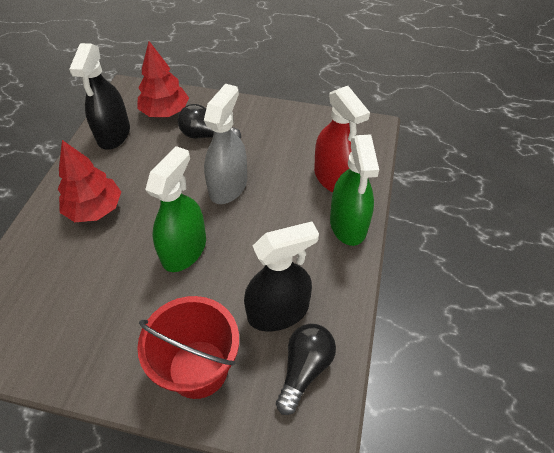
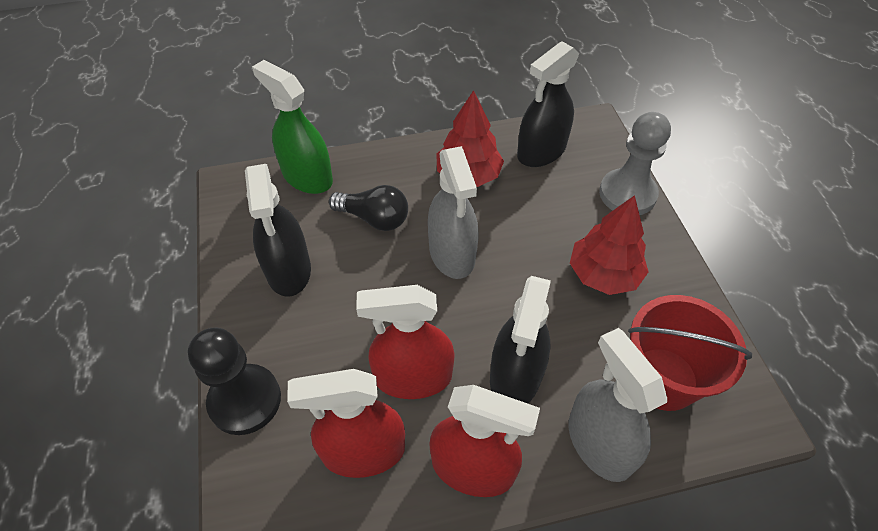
black light bulb: 2 -> 1
black pawn: 0 -> 1
black spray bottle: 2 -> 3
green spray bottle: 2 -> 1
grey pawn: 0 -> 1
grey spray bottle: 1 -> 2
red spray bottle: 1 -> 3

